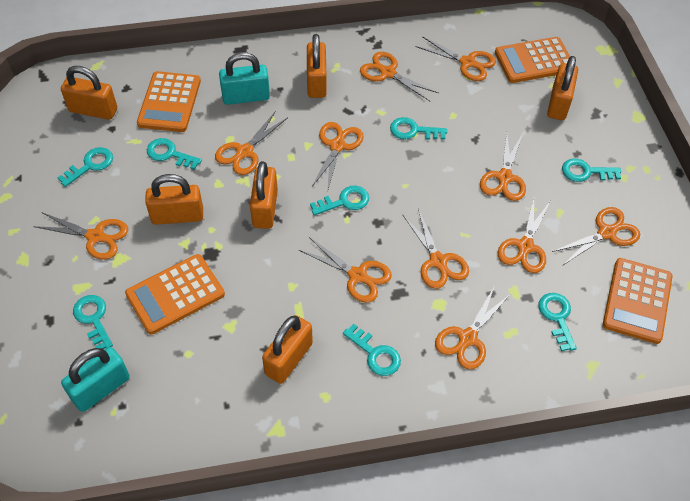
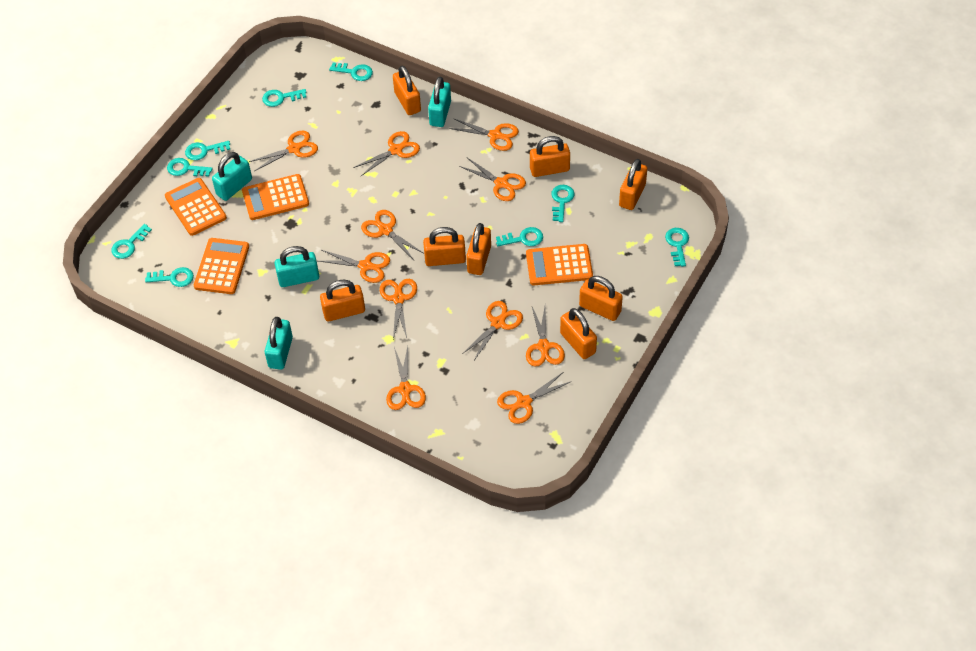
orange padlock: 6 -> 8
turquoise key: 8 -> 9
turquoise padlock: 2 -> 4

